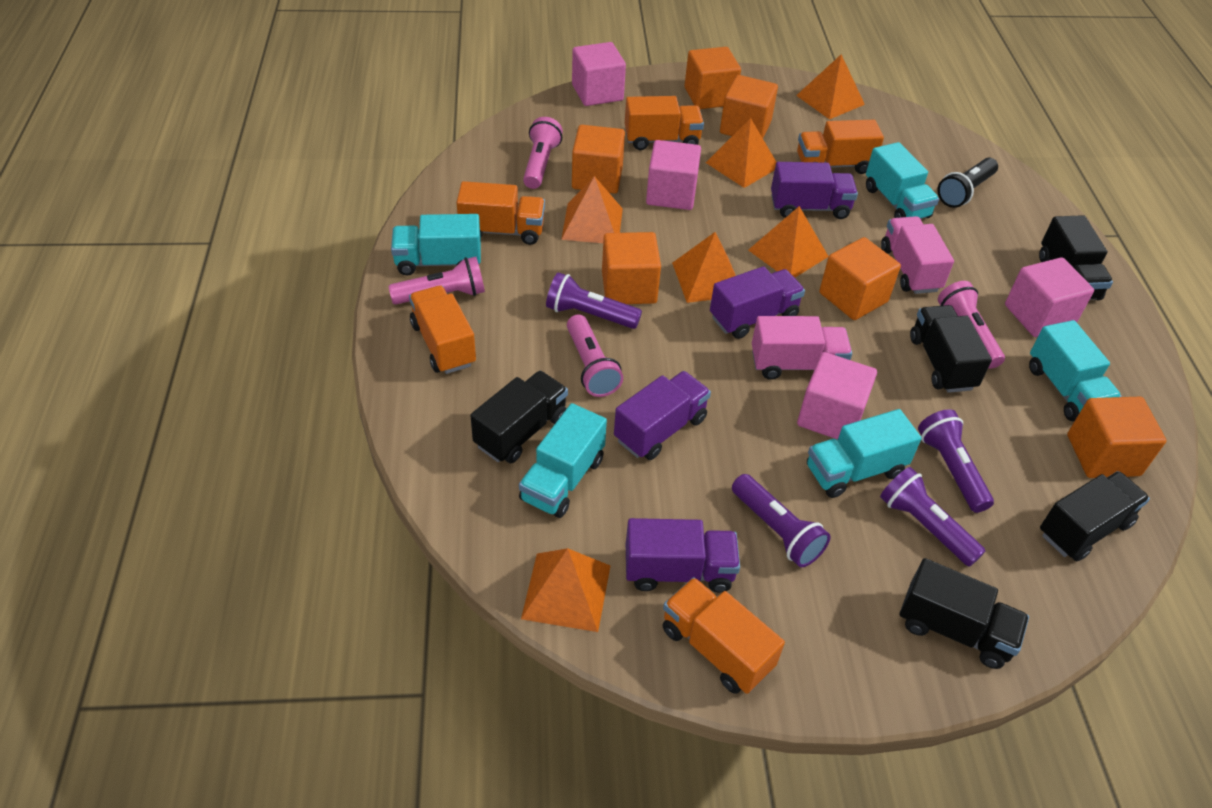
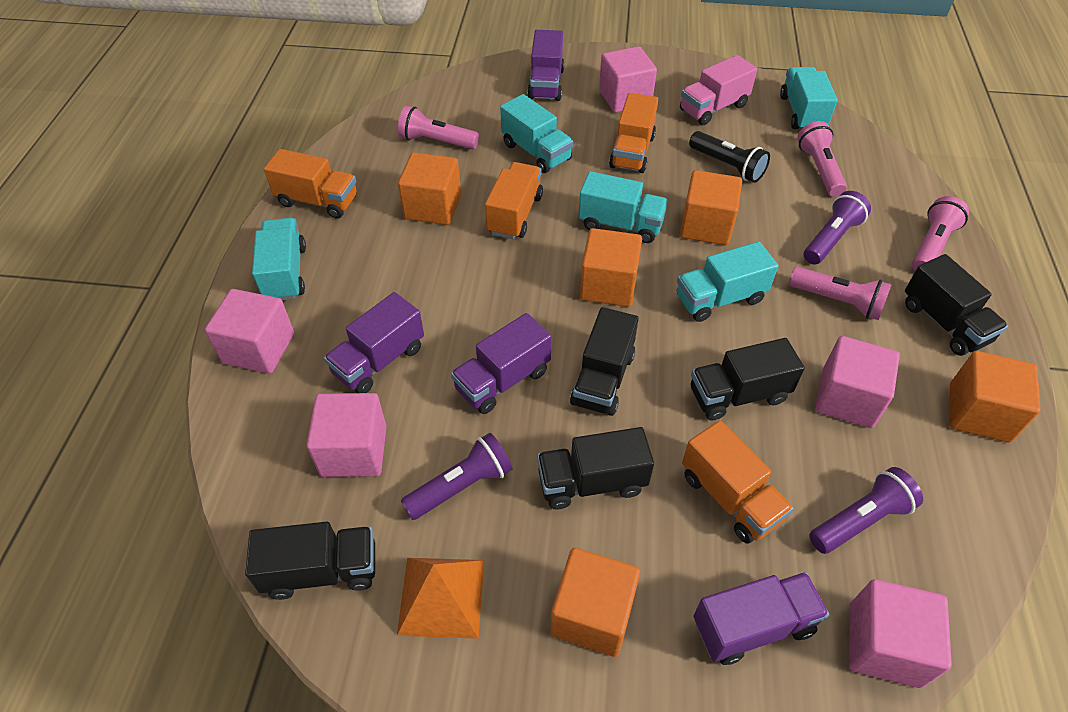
orange cube: 6 -> 5
orange pyramid: 6 -> 1
orange truck: 5 -> 4
pink cube: 4 -> 5
pink truck: 2 -> 1
purple flashlight: 4 -> 3

